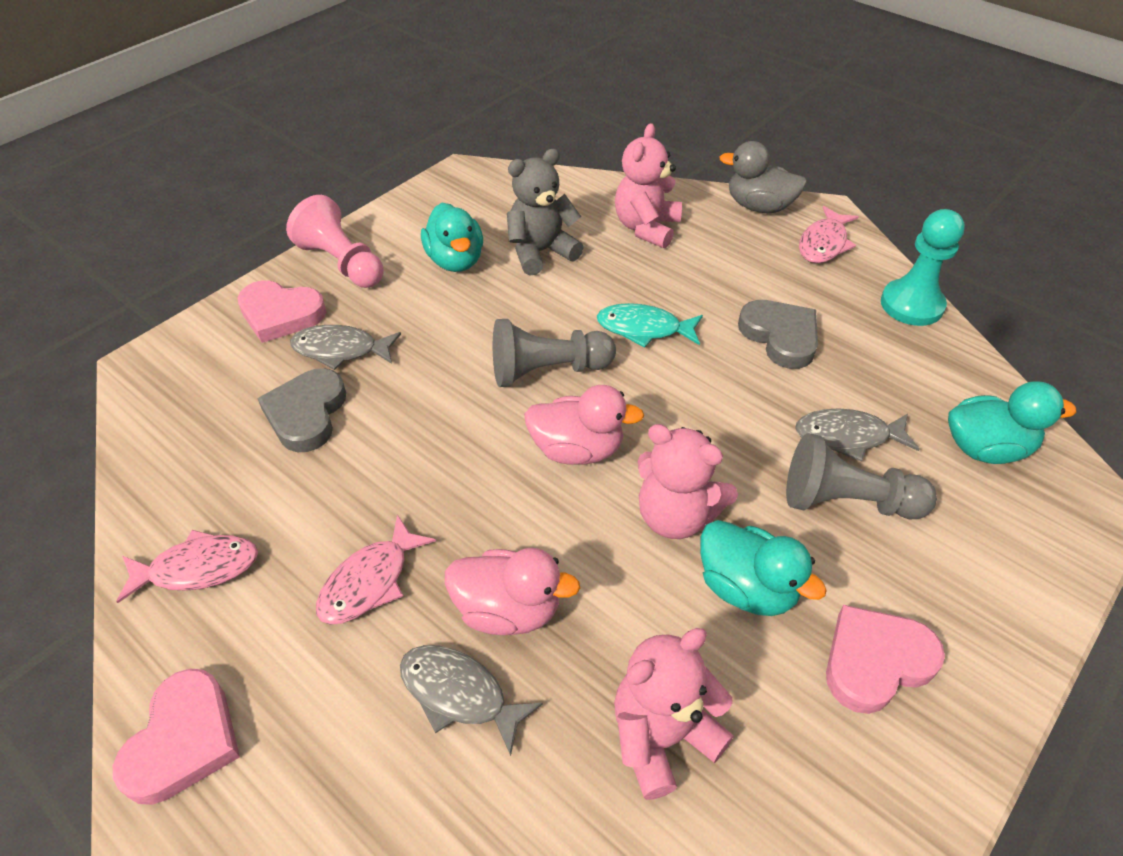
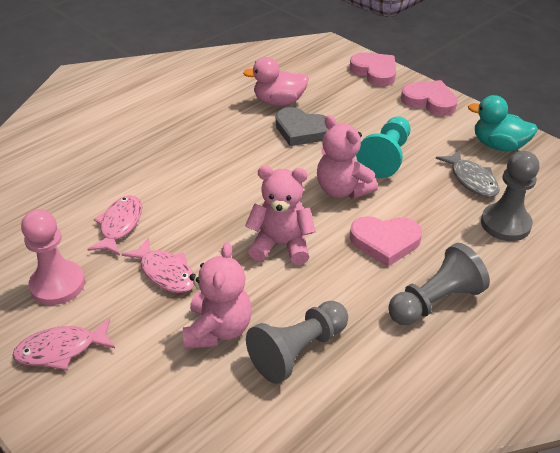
grey duck: 1 -> 0
grey fish: 3 -> 1
grey heart: 2 -> 1
grey pawn: 2 -> 3
grey teddy bear: 1 -> 0
pink duck: 2 -> 1
turquoise duck: 3 -> 1
turquoise fish: 1 -> 0

